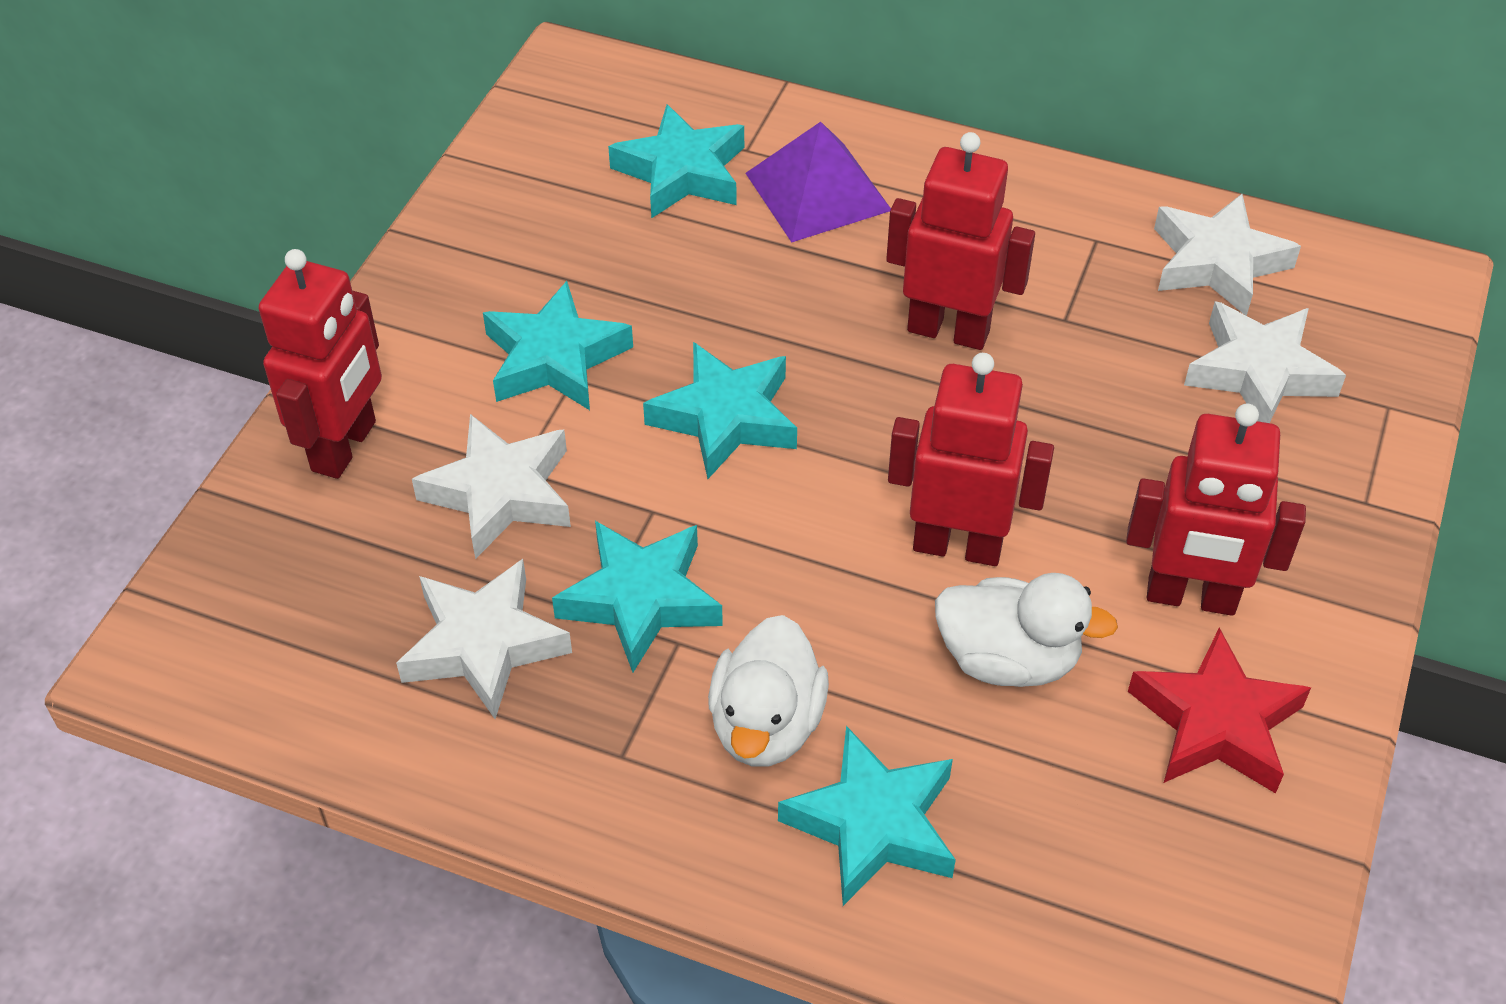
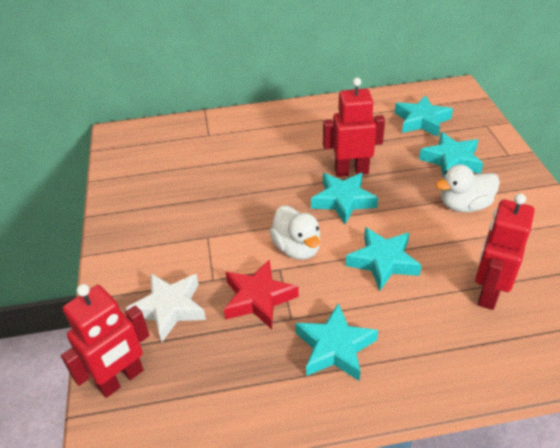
purple pyramid: 1 -> 0
red robot: 4 -> 3
white star: 4 -> 1

